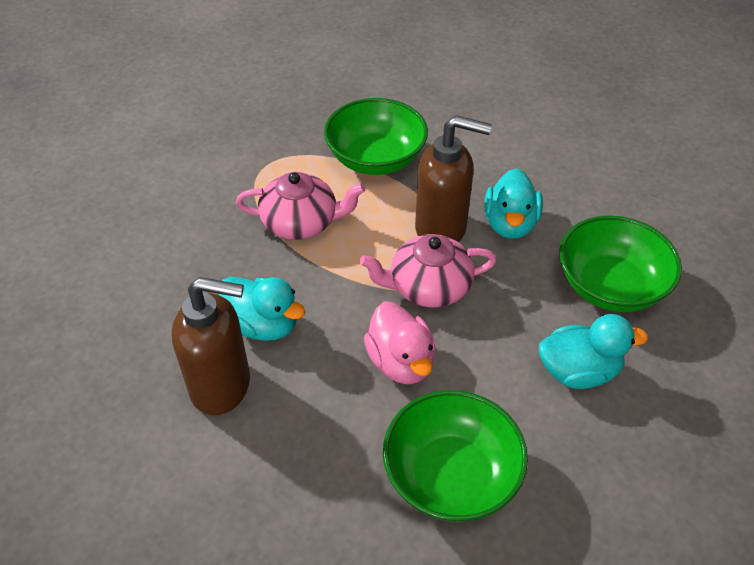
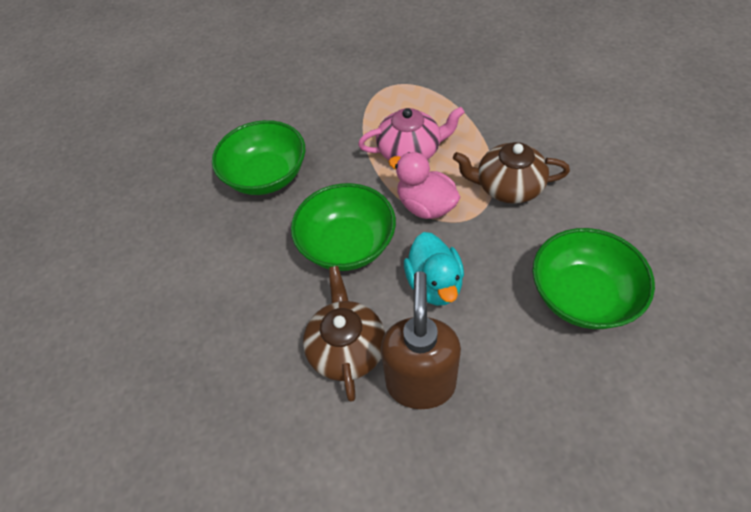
brown soap dispenser: 2 -> 1
brown teapot: 0 -> 2
pink teapot: 2 -> 1
turquoise duck: 3 -> 1

